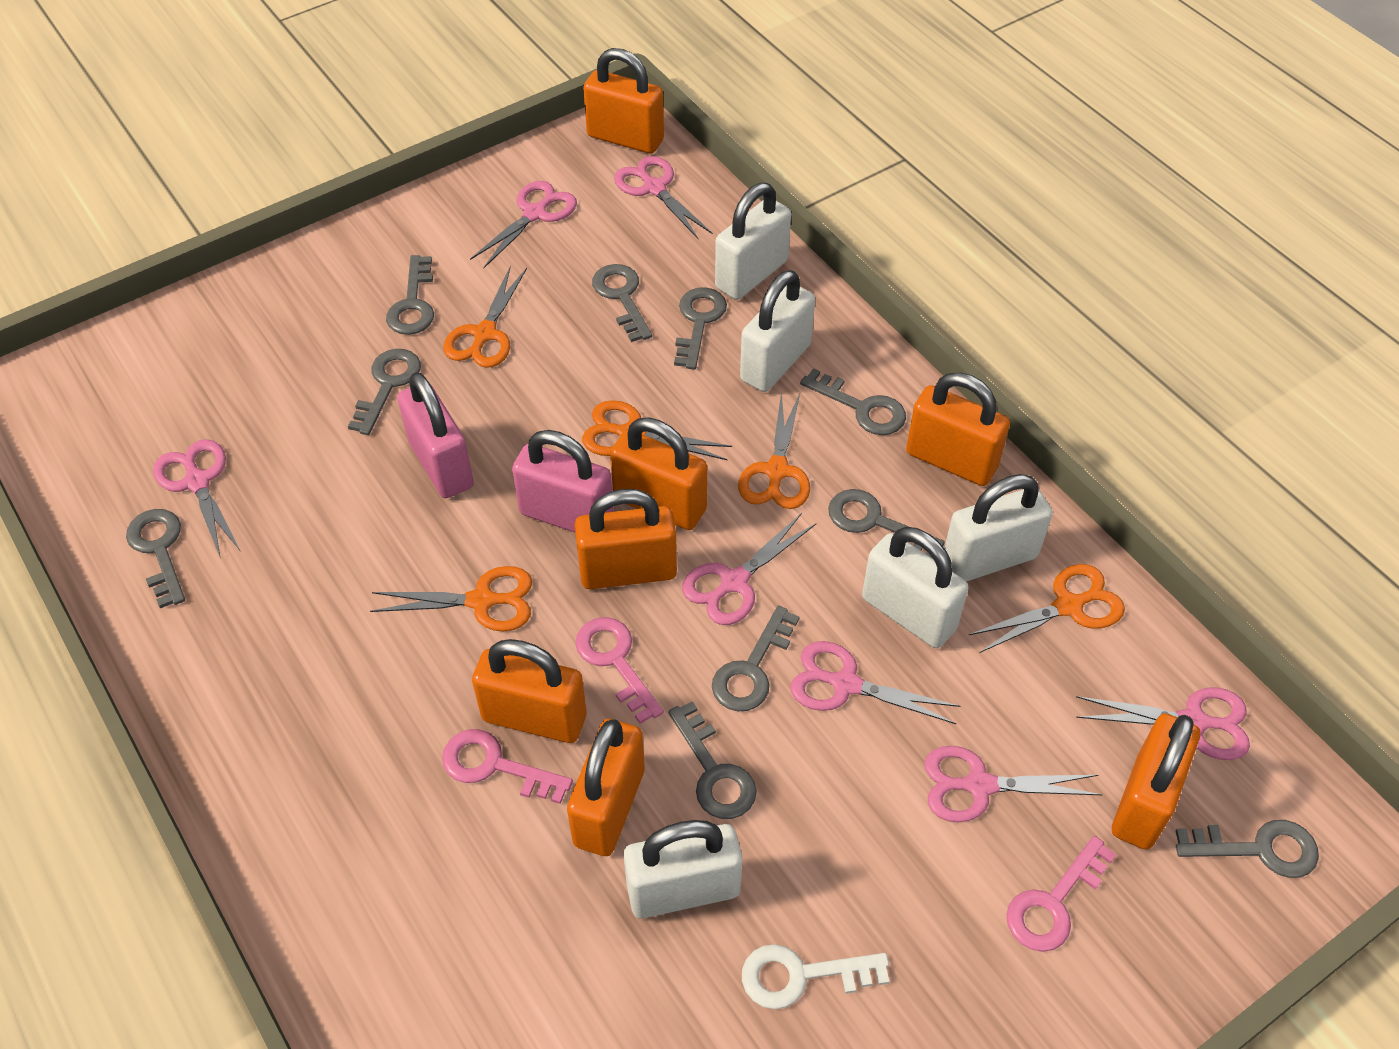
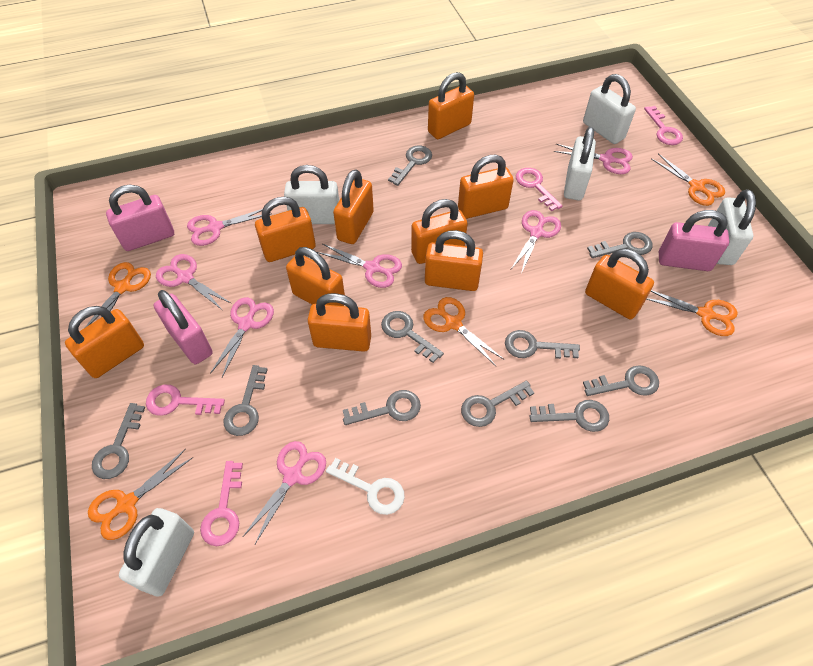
orange padlock: 7 -> 10
pink key: 3 -> 4
pink padlock: 2 -> 3

